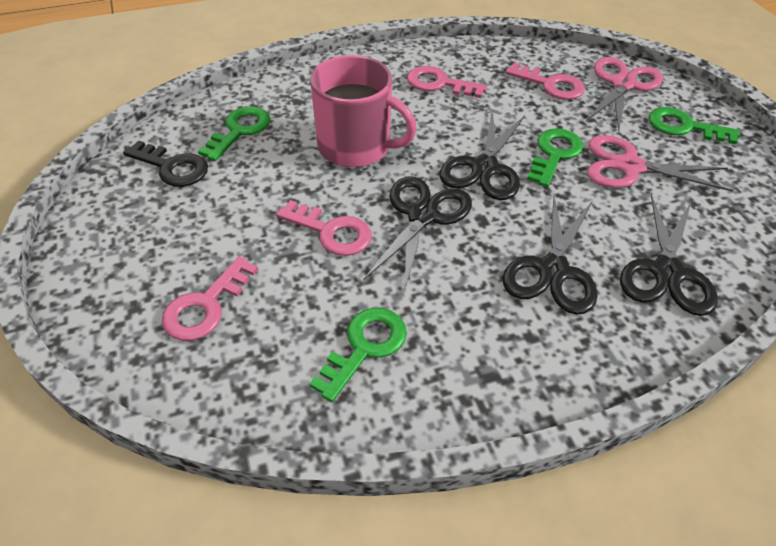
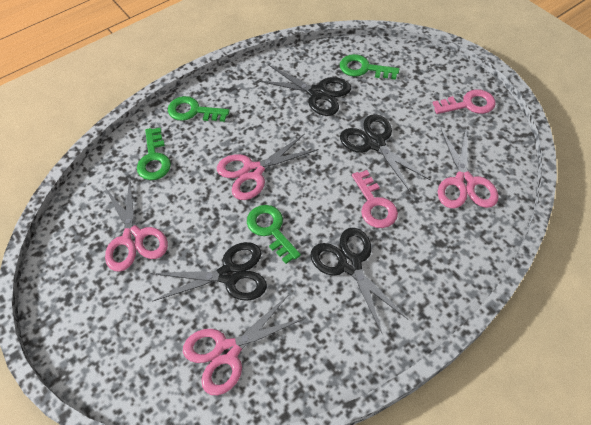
black key: 1 -> 0
pink key: 4 -> 2
pink mug: 1 -> 0
pink scissors: 2 -> 4

